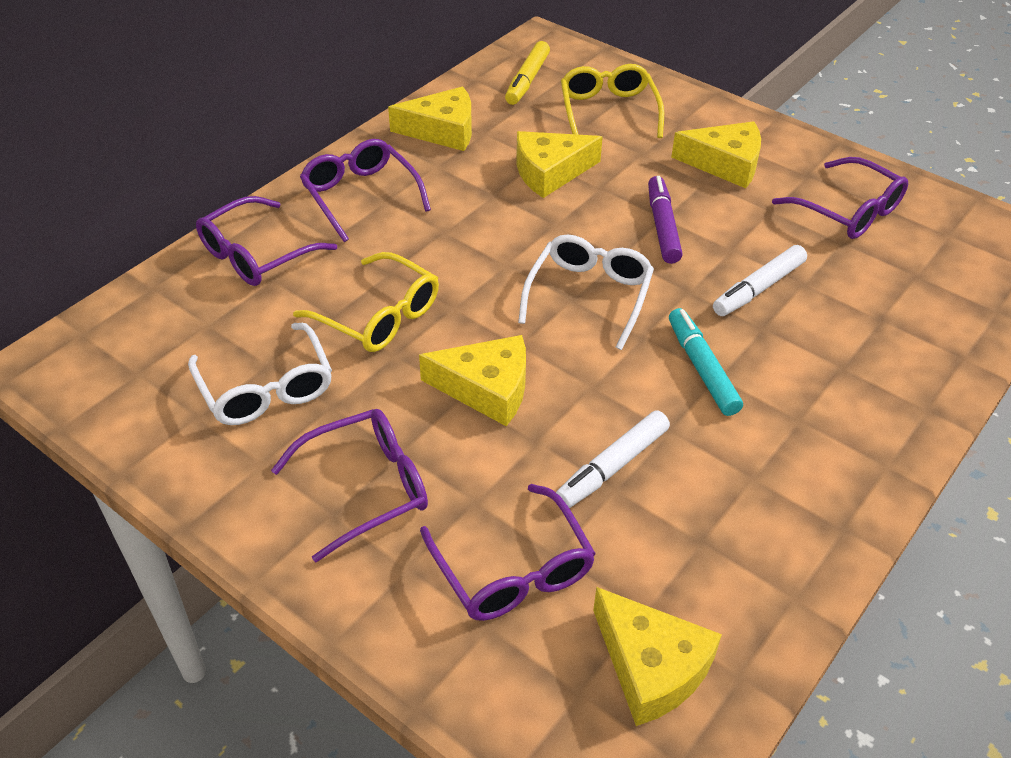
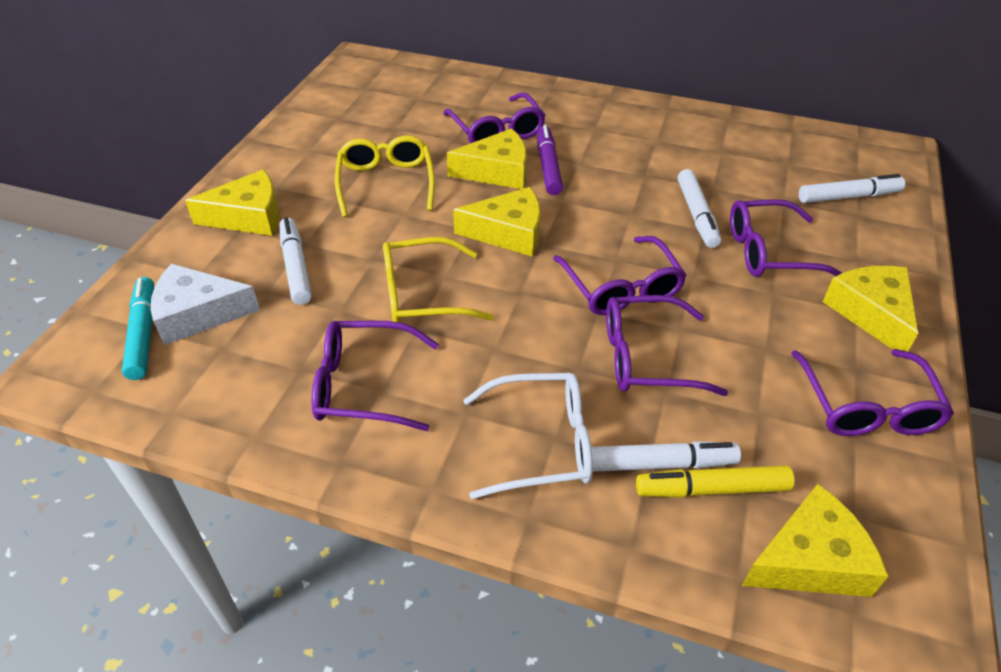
purple glasses: 5 -> 6
white cheese: 0 -> 1
white glasses: 2 -> 1
white marker: 2 -> 4

